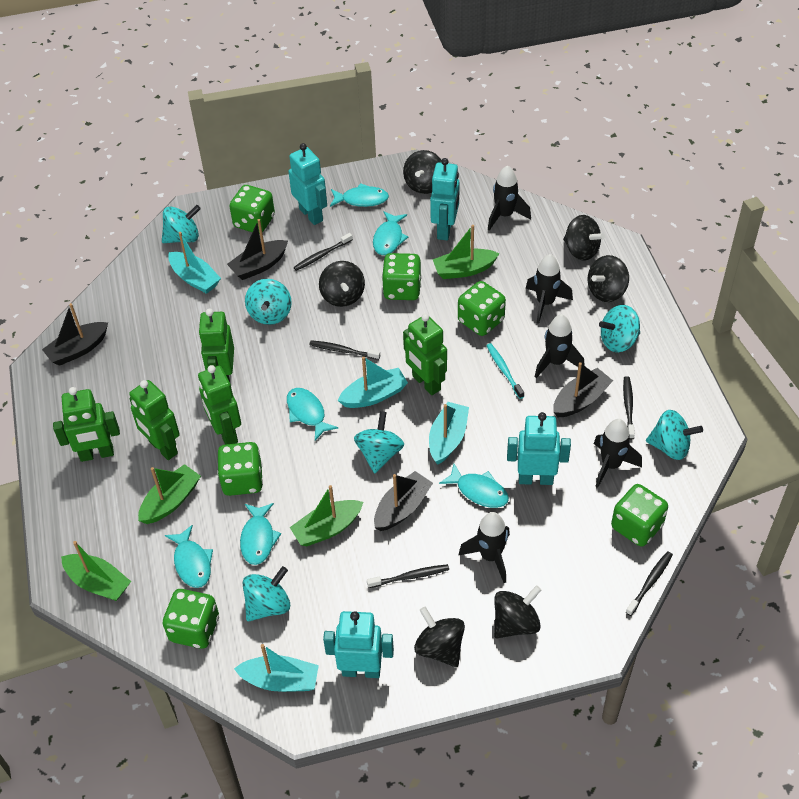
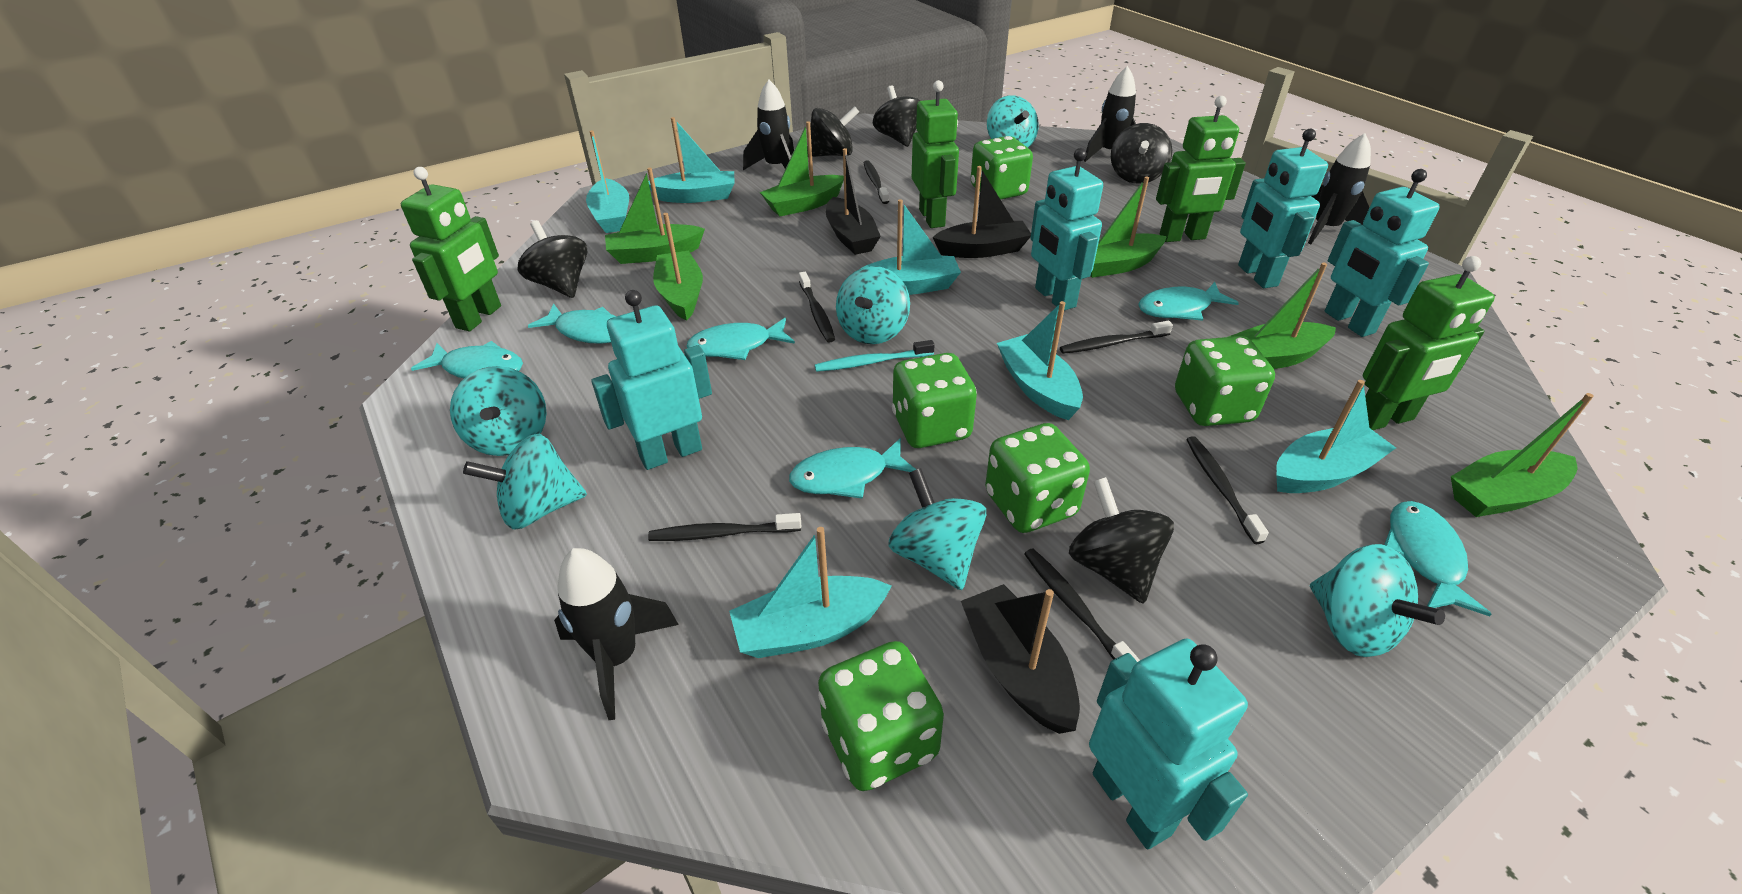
black boat: 4 -> 3
black rocket: 5 -> 4
black spinning top: 6 -> 5
black toothbrush: 5 -> 6
green boat: 4 -> 6
green dice: 6 -> 5
green robot: 5 -> 4
turquoise boat: 4 -> 6
turquoise robot: 4 -> 5

